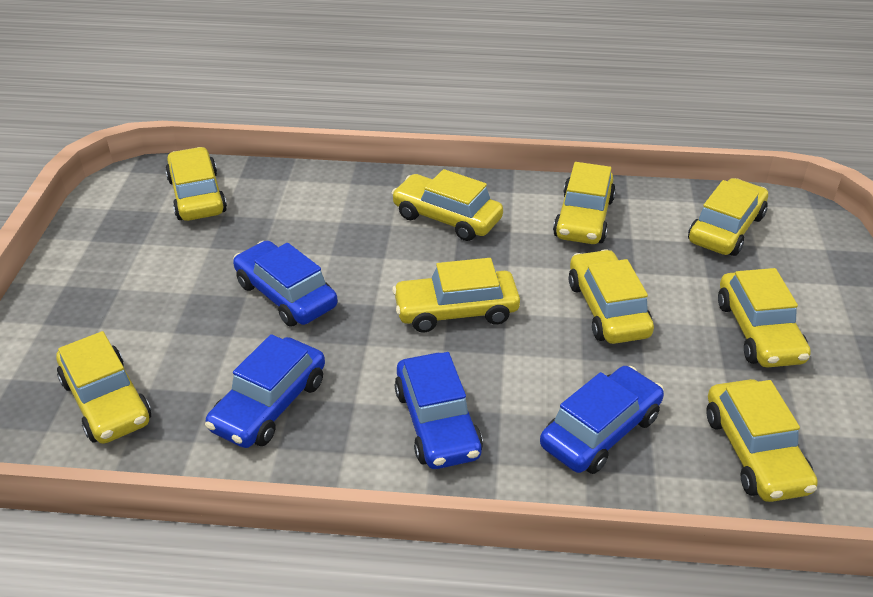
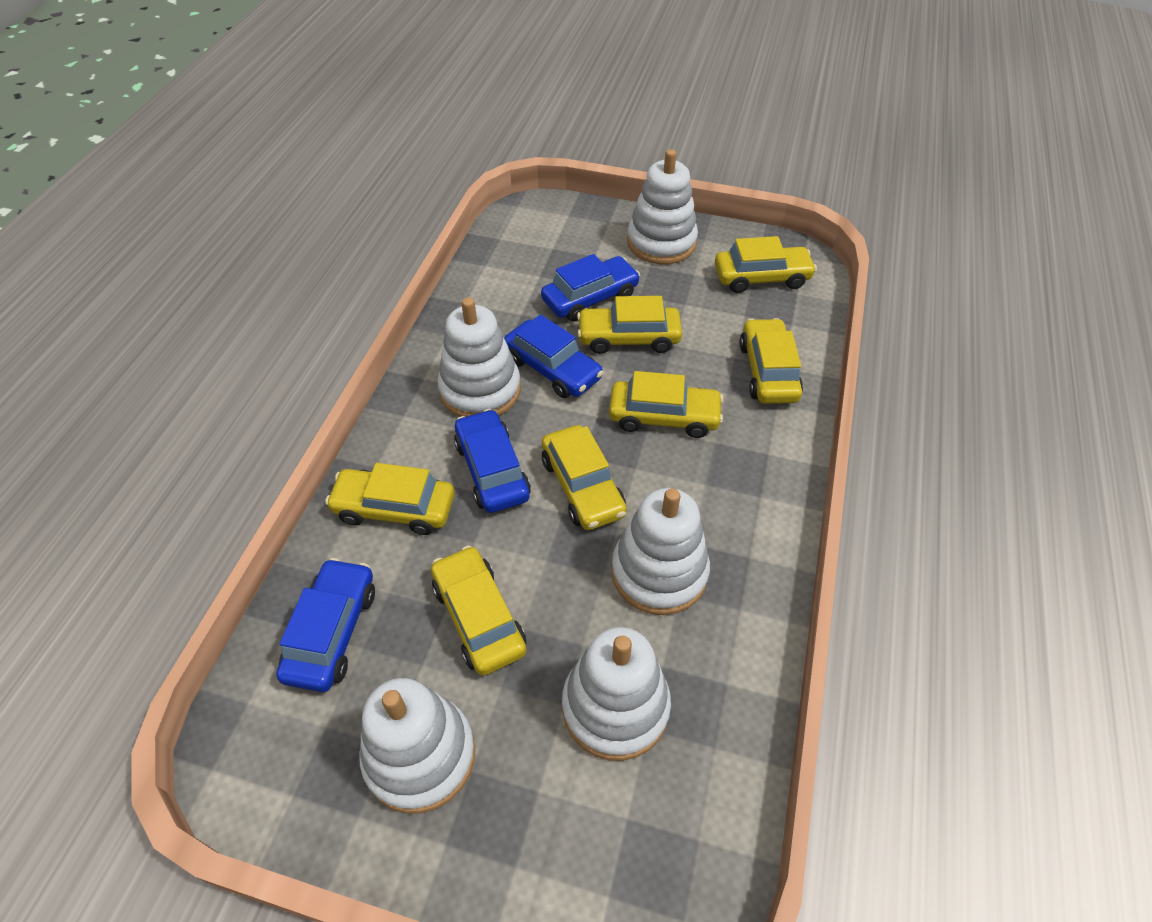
white stacking toy: 0 -> 5
yellow car: 9 -> 7

